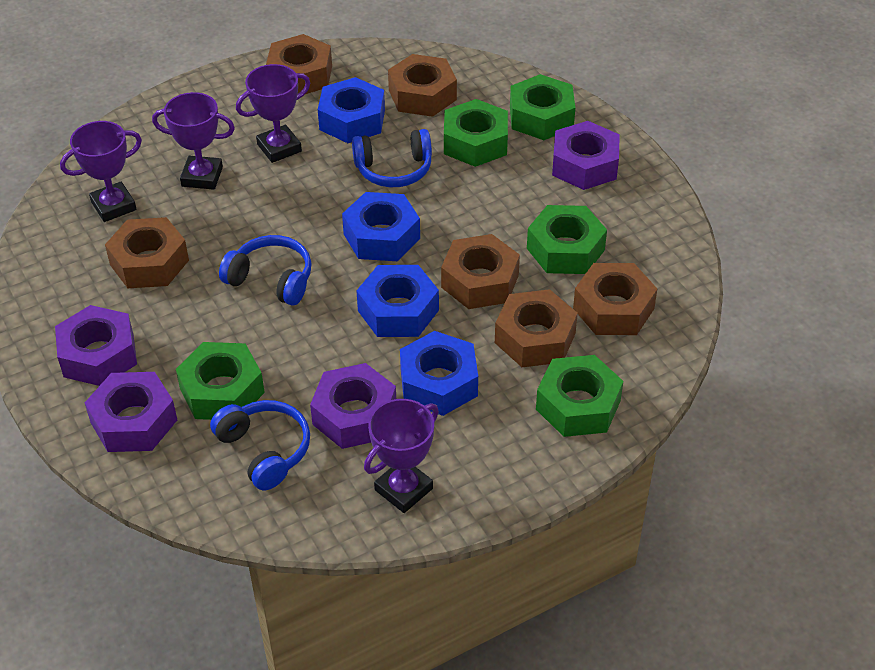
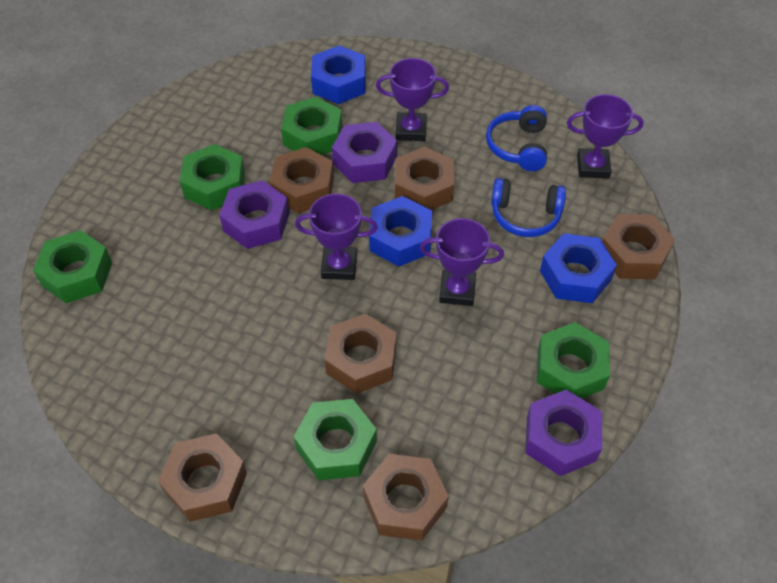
blue headphones: 3 -> 2
blue nut: 4 -> 3
purple nut: 4 -> 3

